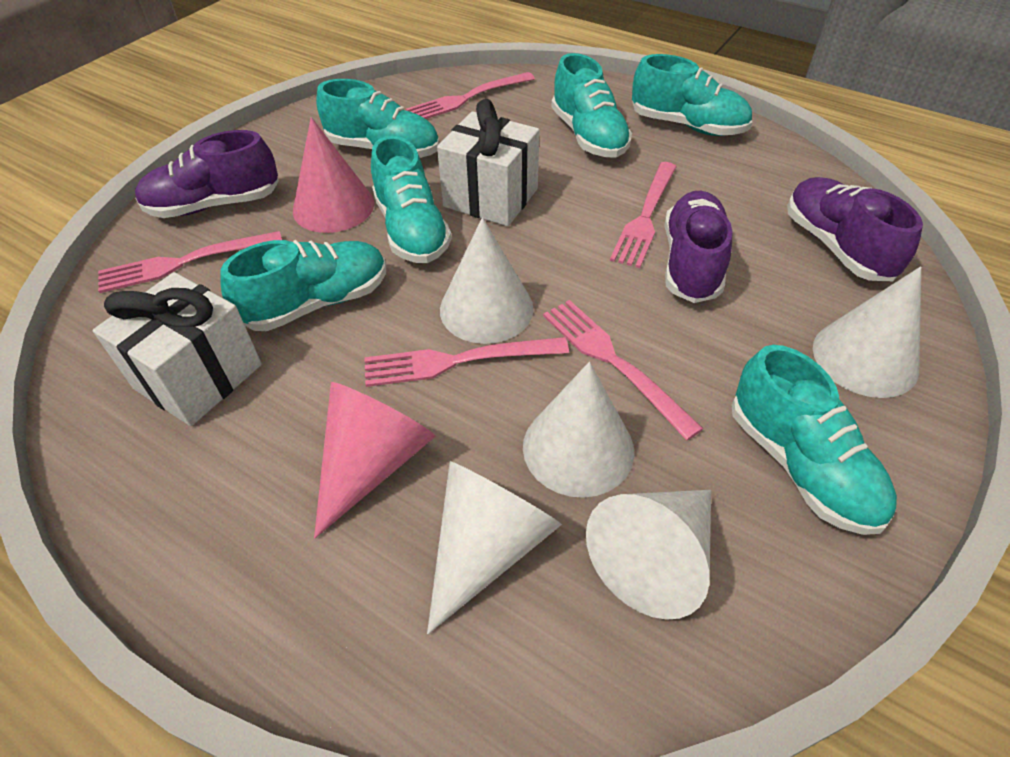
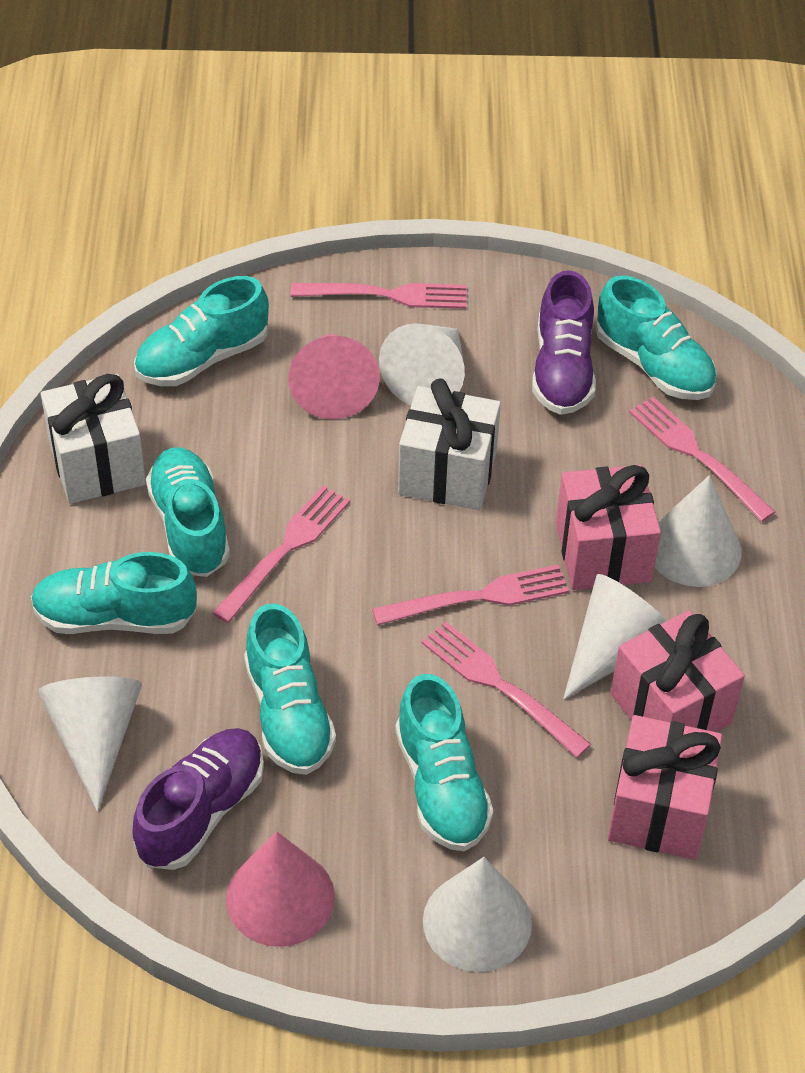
pink gift: 0 -> 3
purple shoe: 3 -> 2

